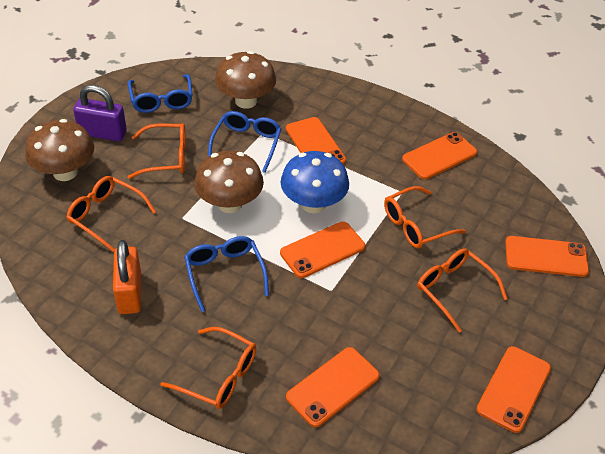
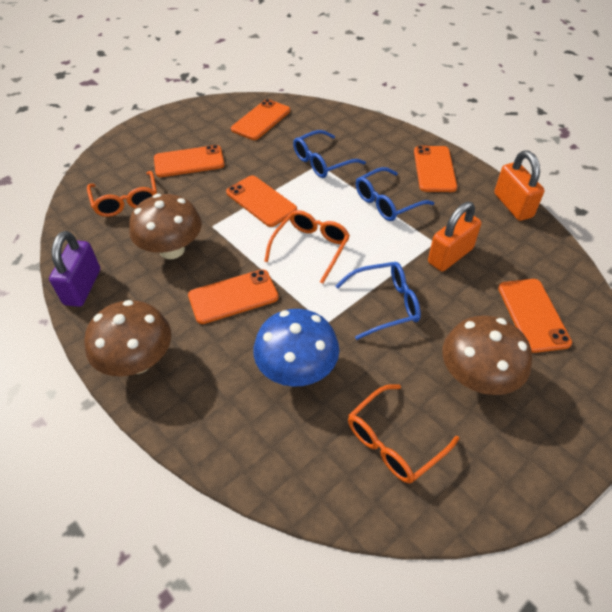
orange glasses: 5 -> 3
orange padlock: 1 -> 2

